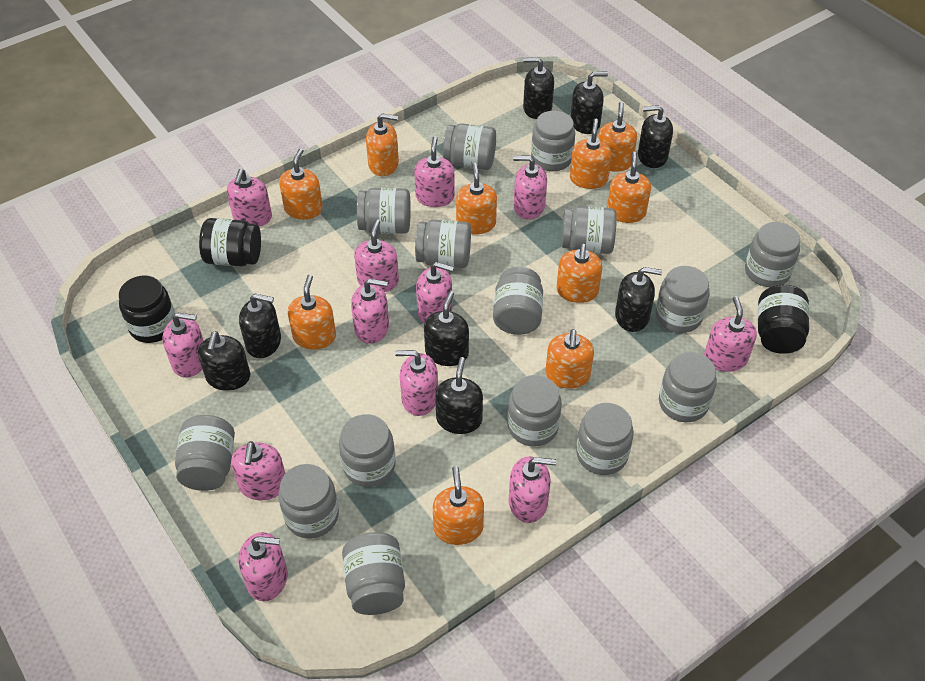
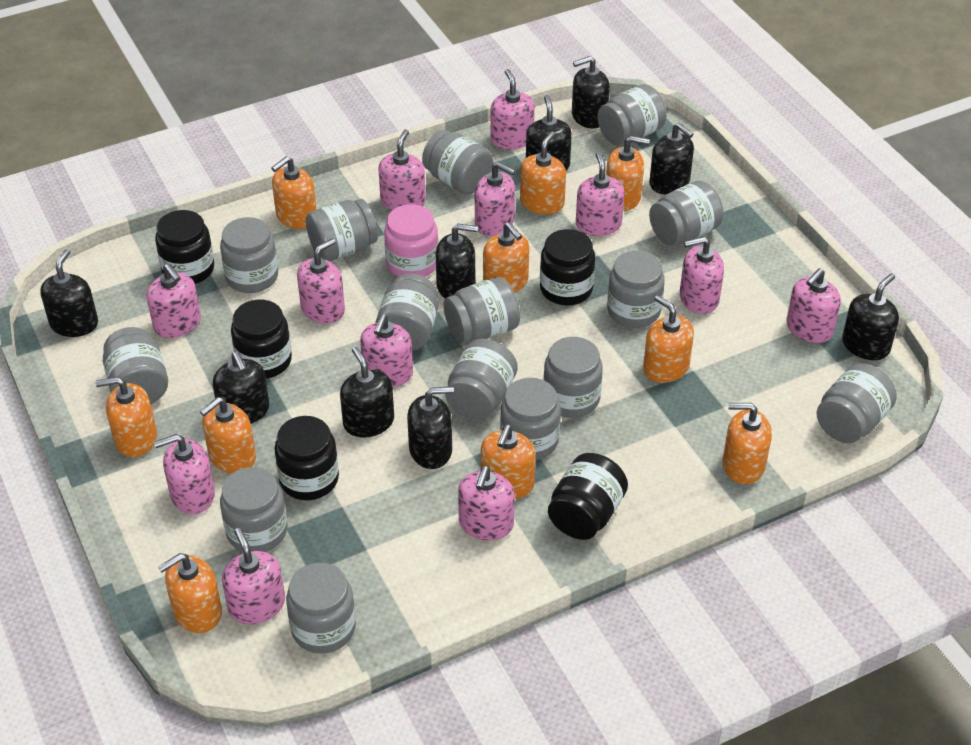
black jar: 3 -> 5
black soap dispenser: 8 -> 9
pink jar: 0 -> 1

